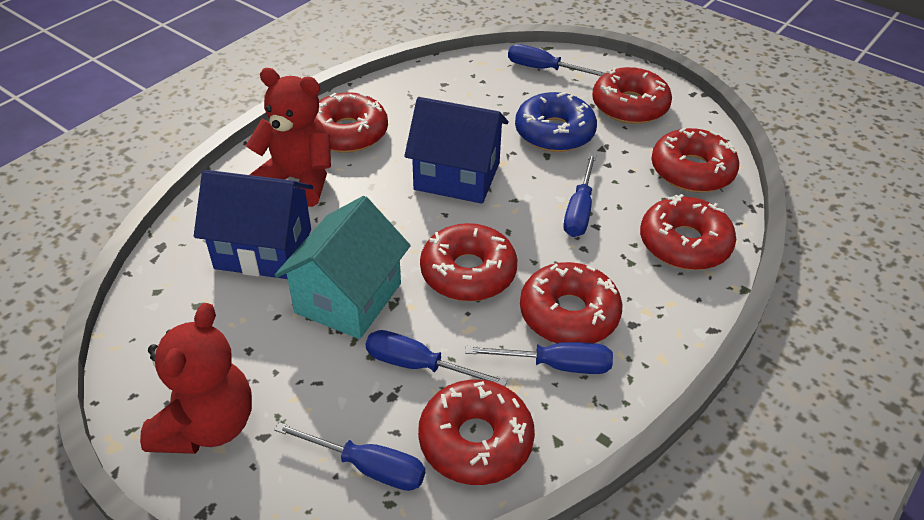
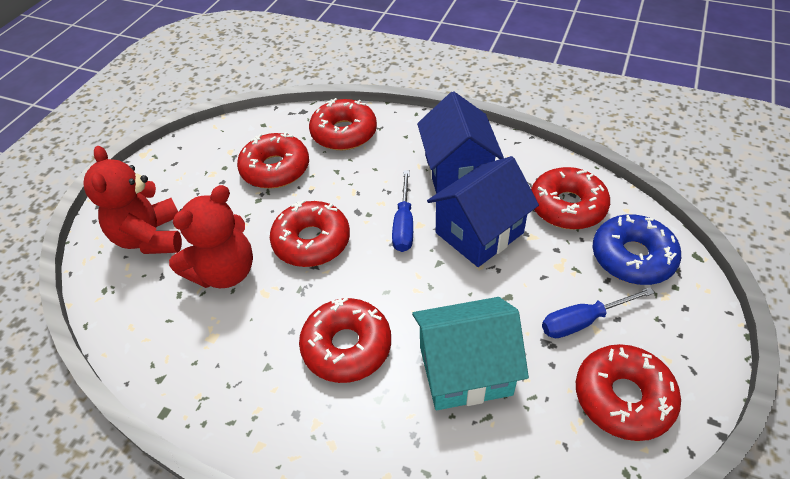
blue screwdriver: 5 -> 2
red donut: 7 -> 6

